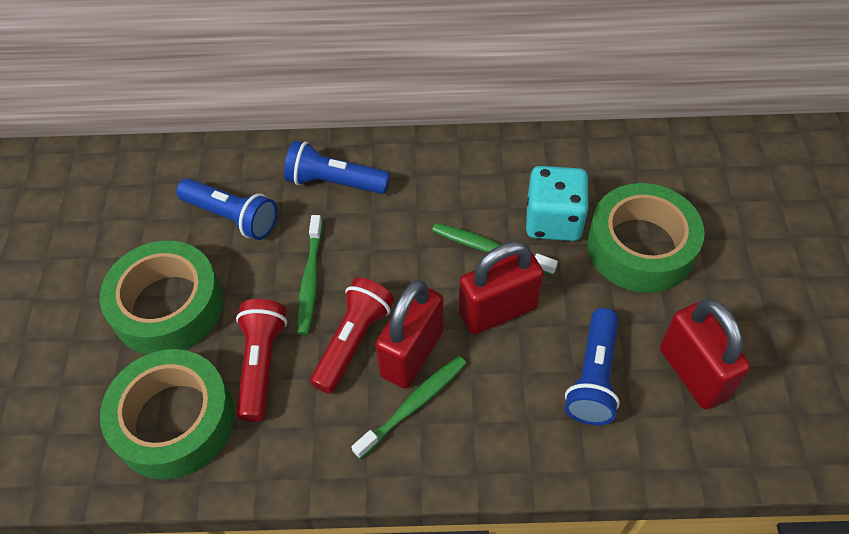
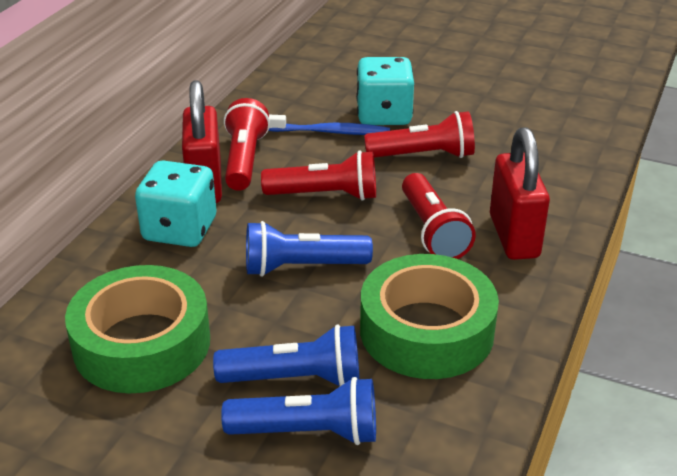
blue toothbrush: 0 -> 1
green tape: 3 -> 2
green toothbrush: 3 -> 0
red flashlight: 2 -> 4
red padlock: 3 -> 2
turquoise dice: 1 -> 2

